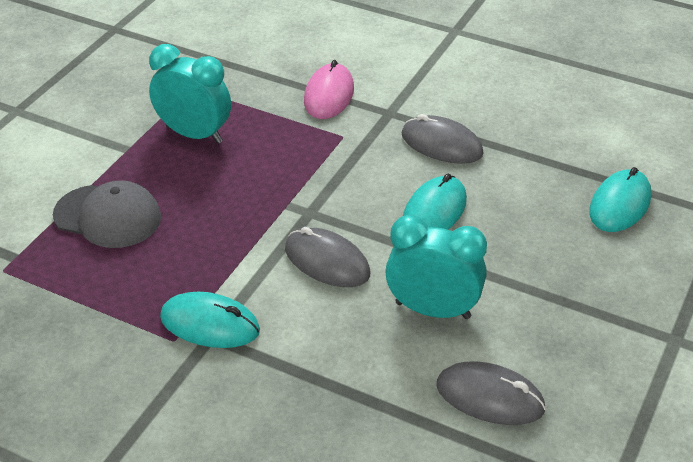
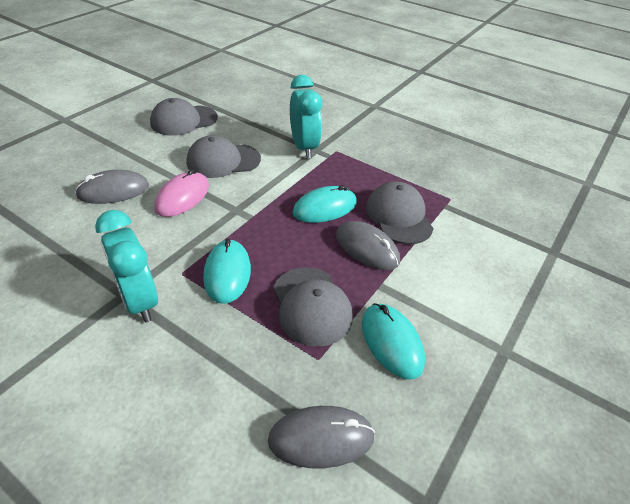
grey cap: 1 -> 4

